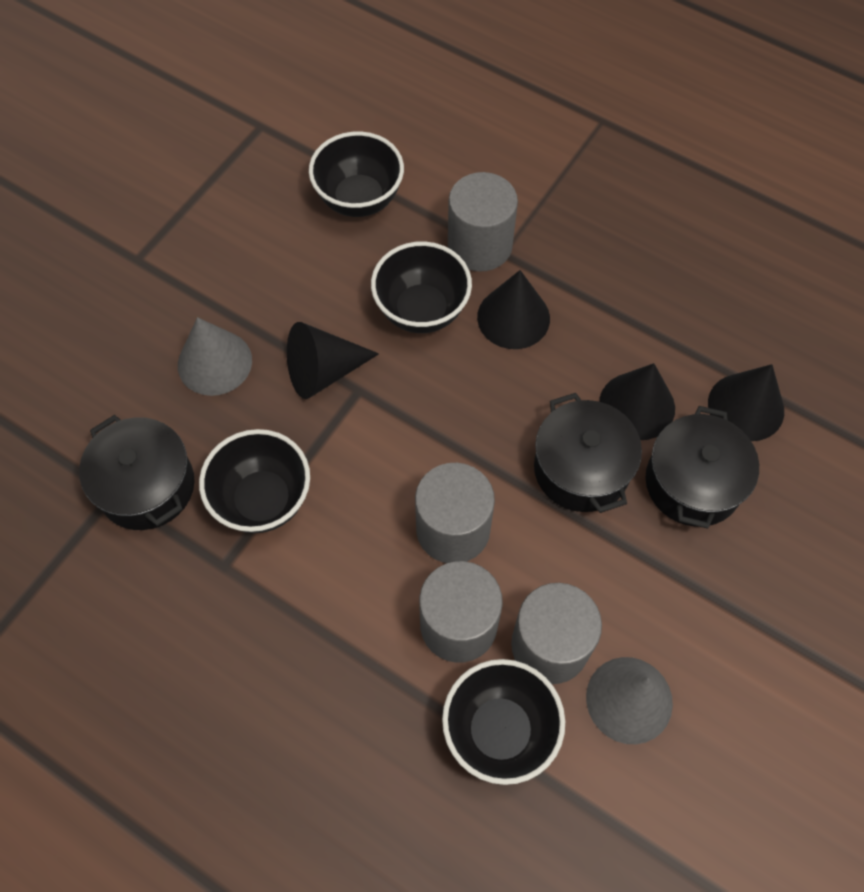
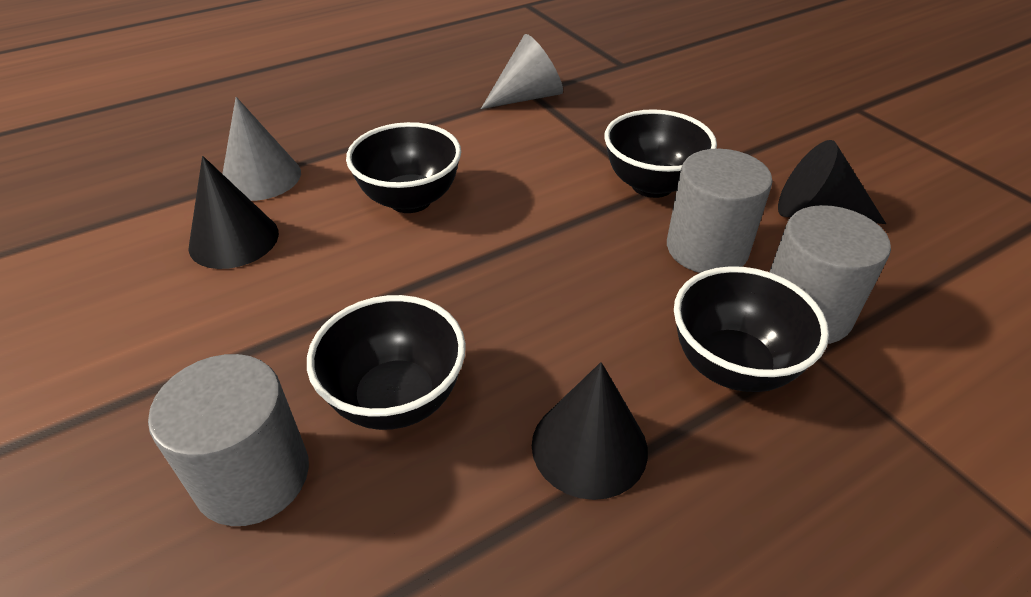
black cone: 4 -> 3
black pot: 3 -> 0
grey cylinder: 4 -> 3

